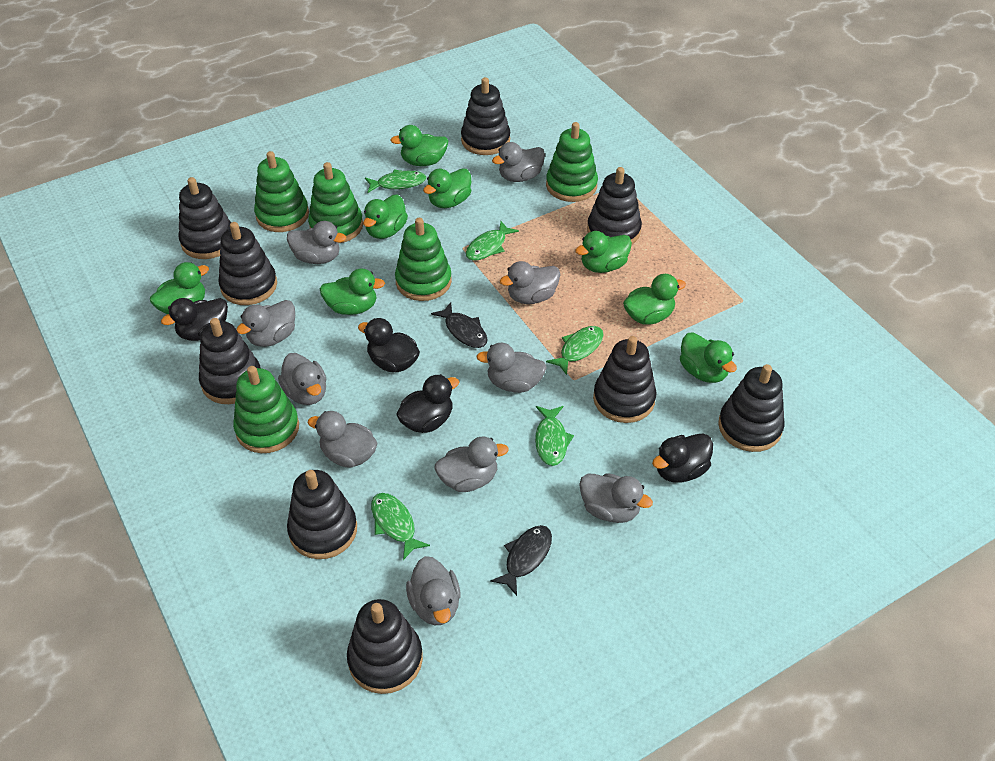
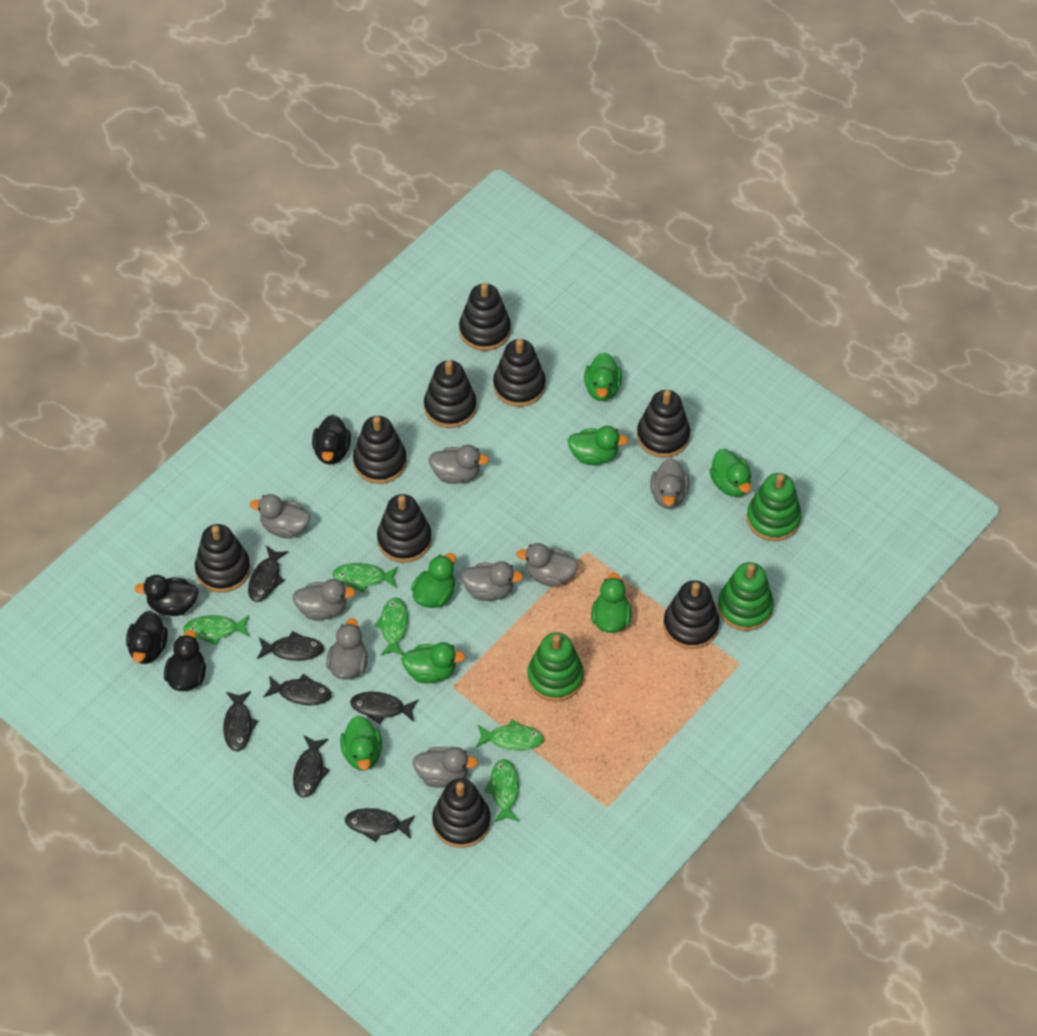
black fish: 2 -> 7
green duck: 8 -> 7
green stacking toy: 5 -> 3
grey duck: 10 -> 8

